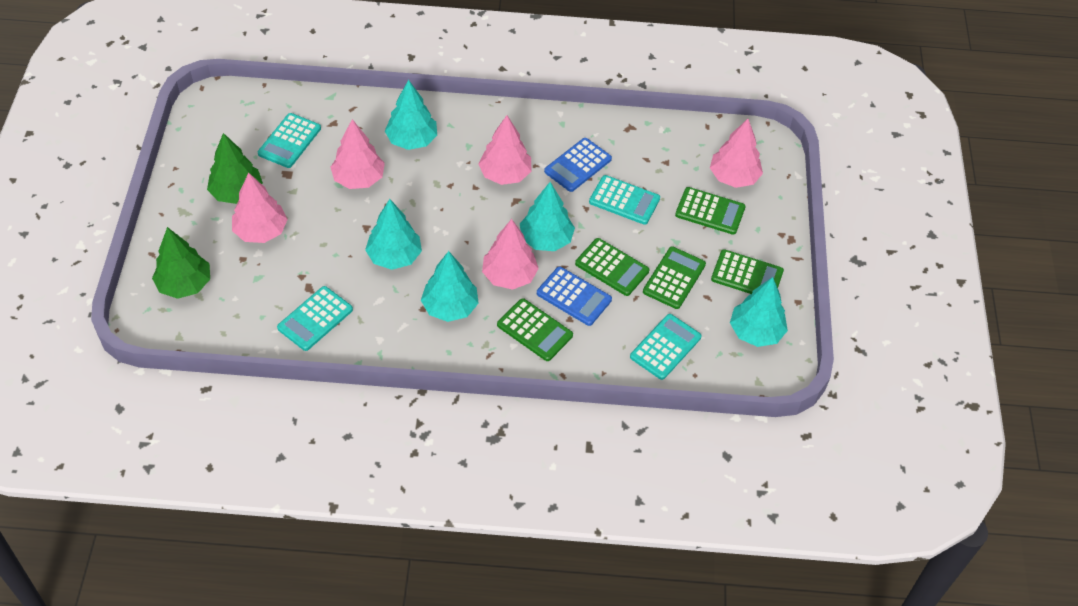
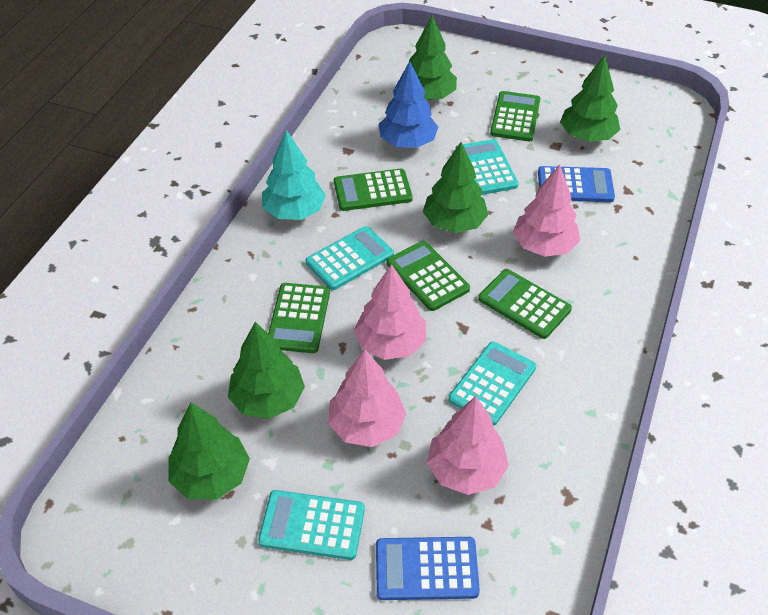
blue tree: 0 -> 1
green tree: 2 -> 5
pink tree: 5 -> 4
turquoise tree: 5 -> 1

